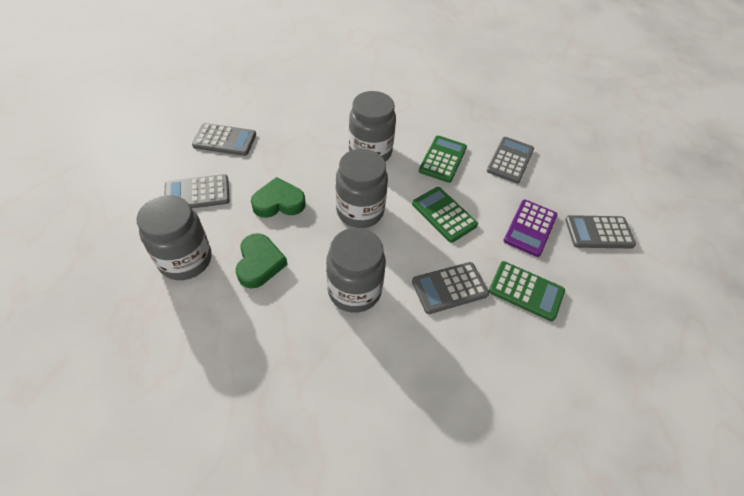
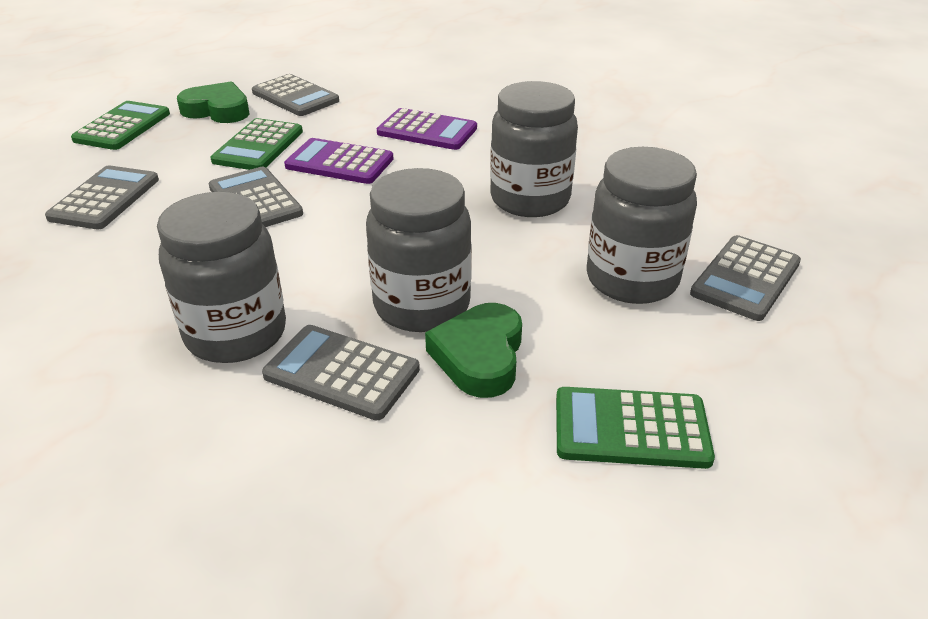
purple calculator: 1 -> 2

